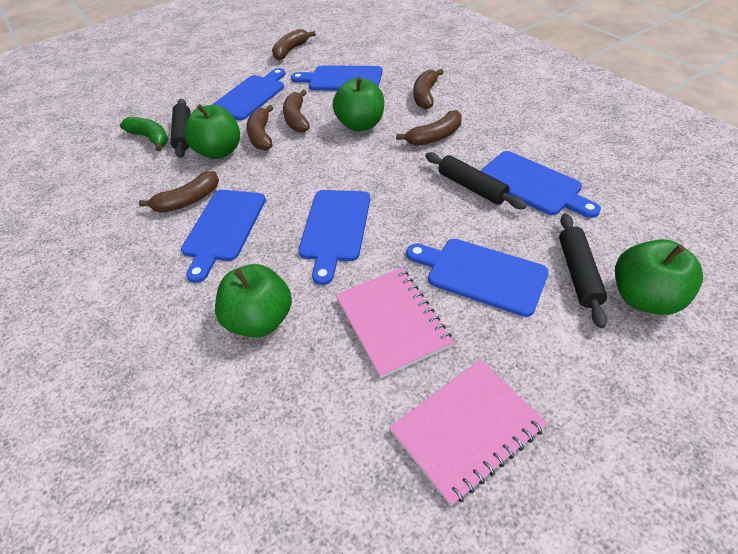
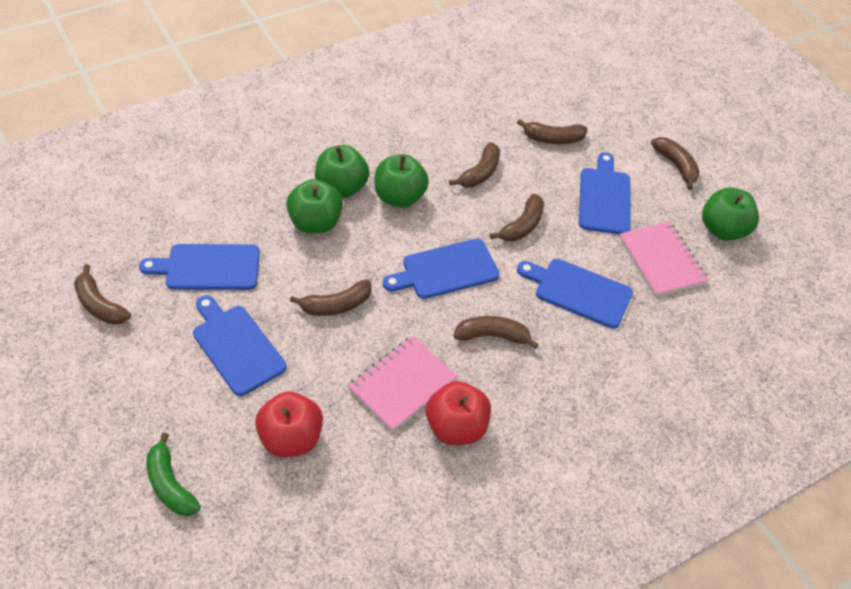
black rolling pin: 3 -> 0
blue cutting board: 6 -> 5
brown banana: 6 -> 7
red apple: 0 -> 2

